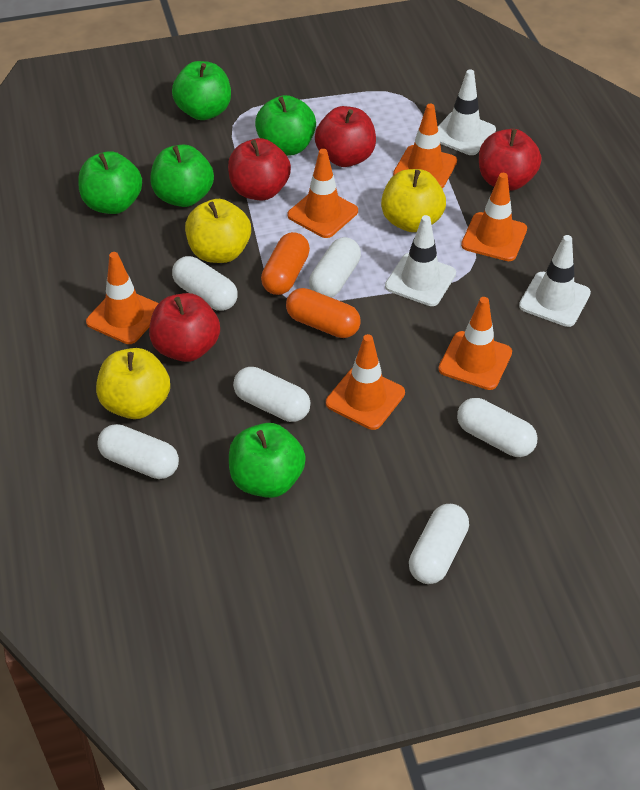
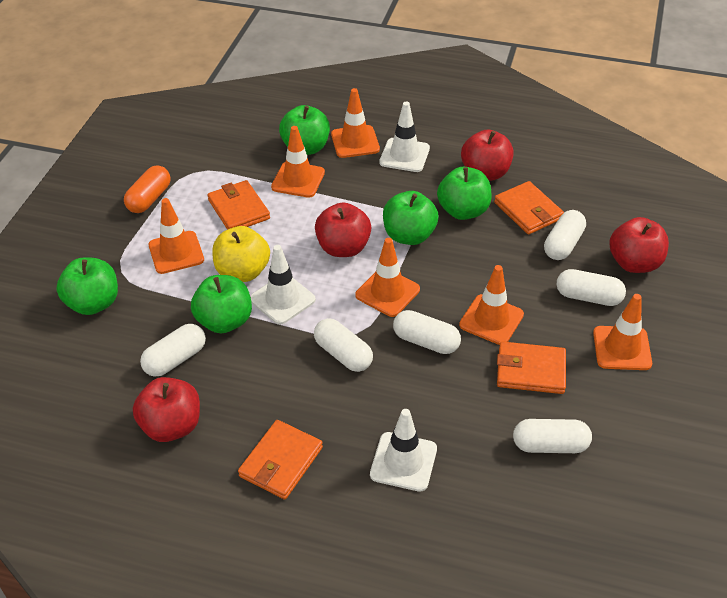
orange capsule: 2 -> 1
orange wallet: 0 -> 4
yellow apple: 3 -> 1

